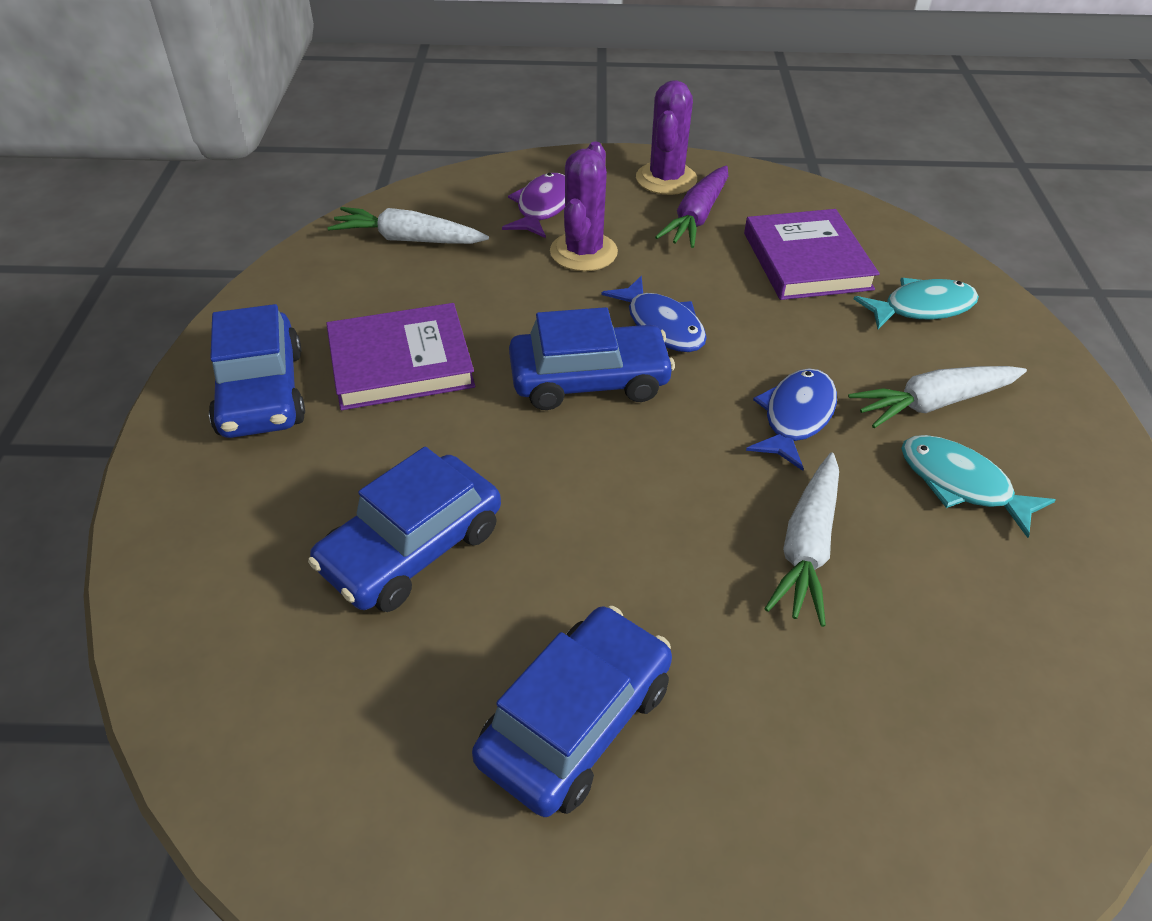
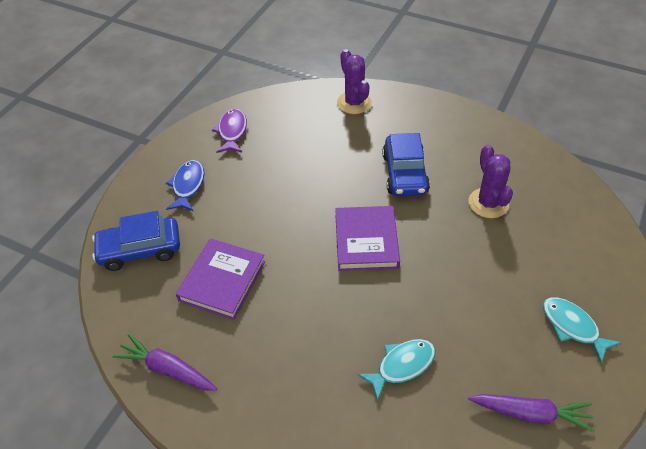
blue car: 4 -> 2
blue fish: 2 -> 1
purple carrot: 1 -> 2
white carrot: 3 -> 0

